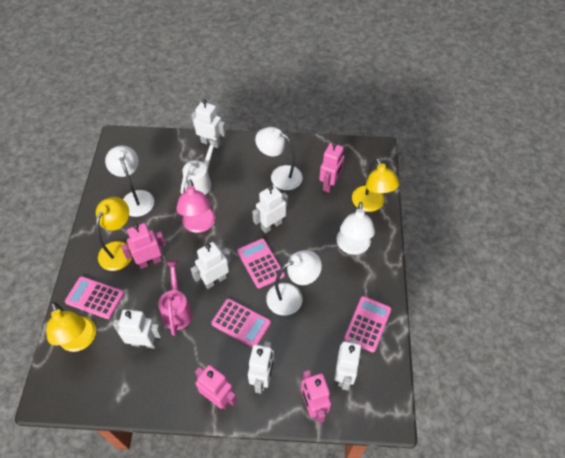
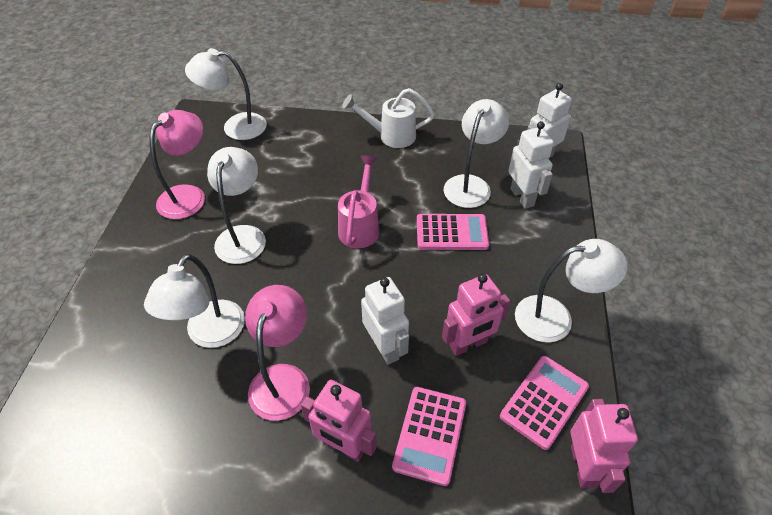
pink calculator: 4 -> 3
pink lamp: 1 -> 2
pink robot: 4 -> 3
white lamp: 4 -> 5
white robot: 6 -> 3
yellow lamp: 3 -> 0

